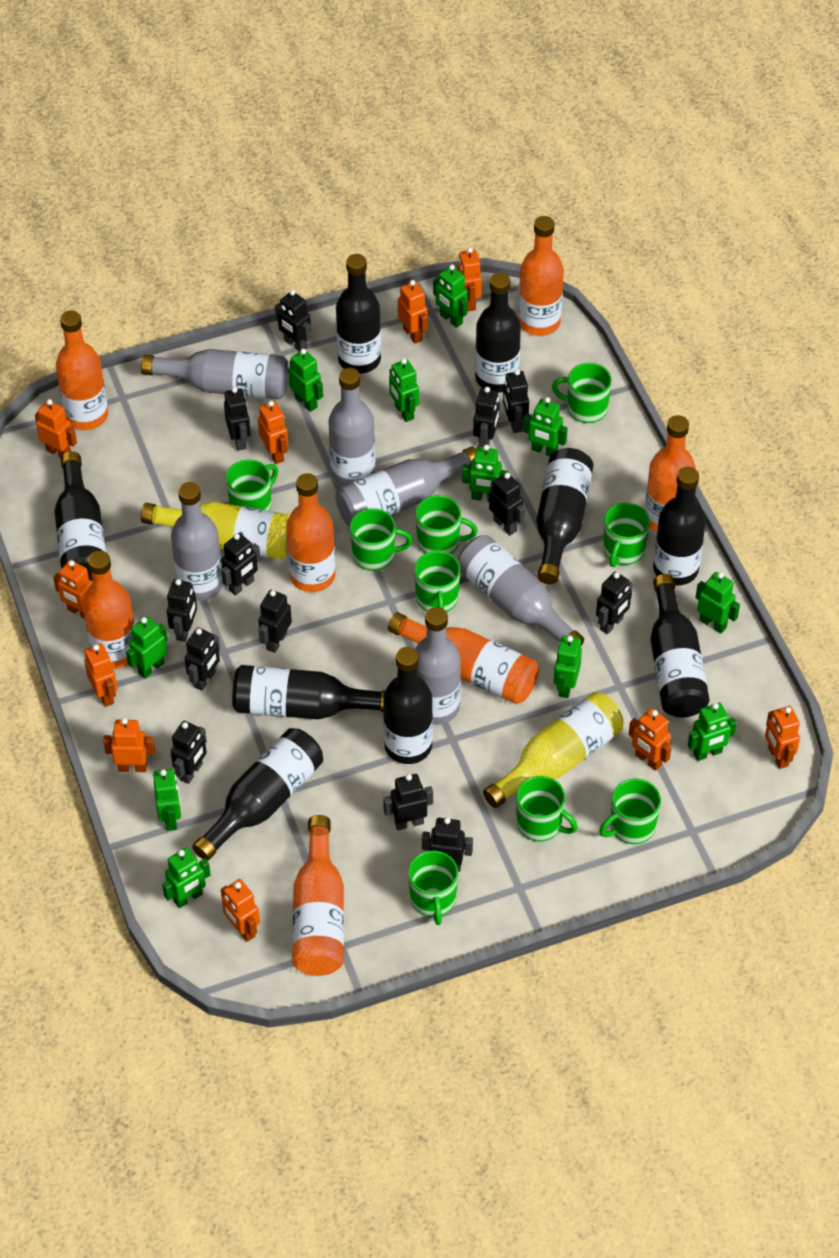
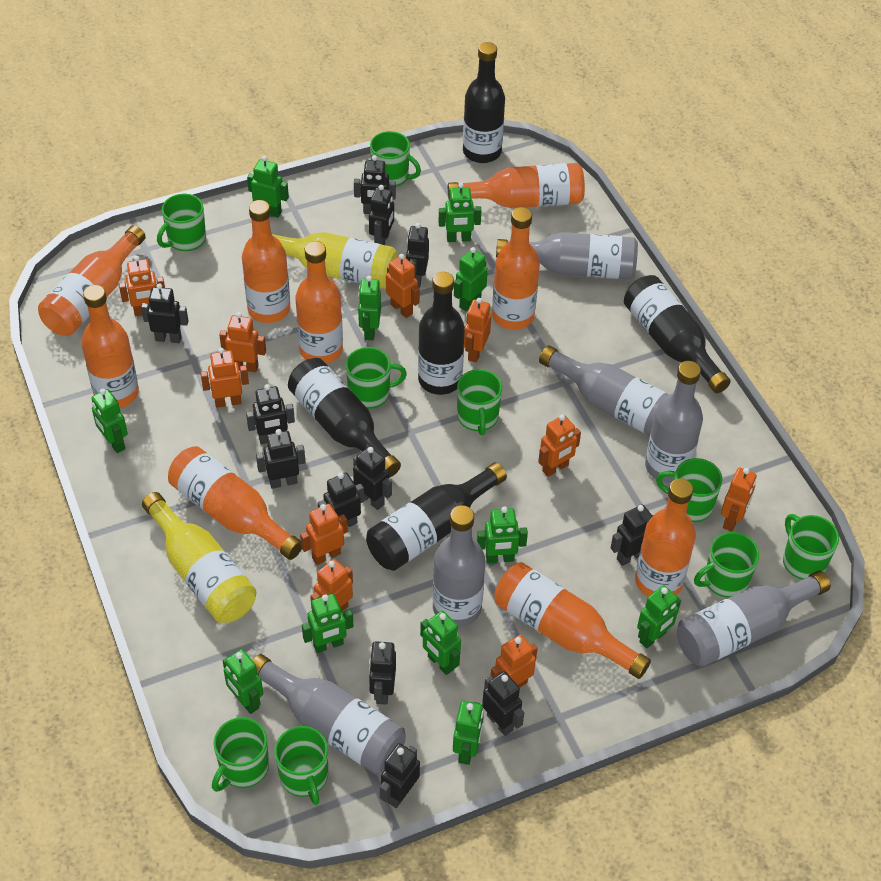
black bottle: 9 -> 5
black robot: 13 -> 12
orange bottle: 7 -> 9

